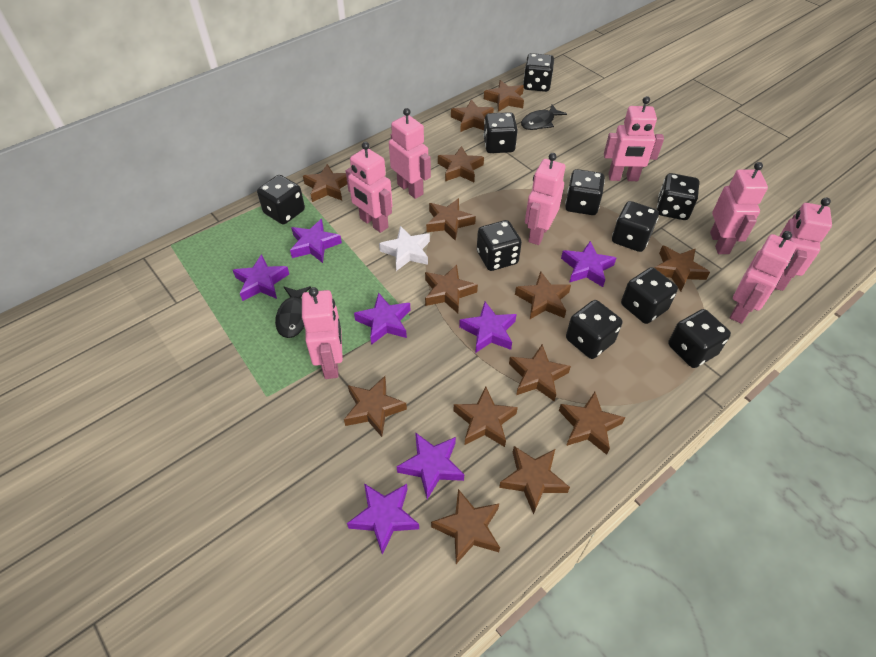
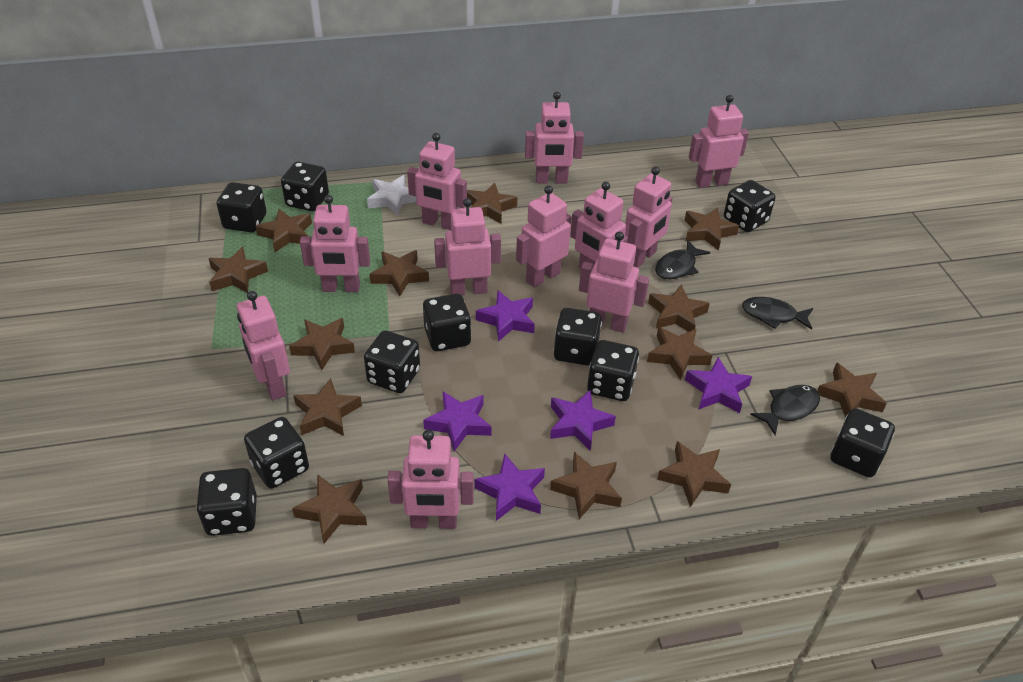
black fish: 2 -> 3
brown star: 14 -> 13
pink robot: 8 -> 11
purple star: 7 -> 5

